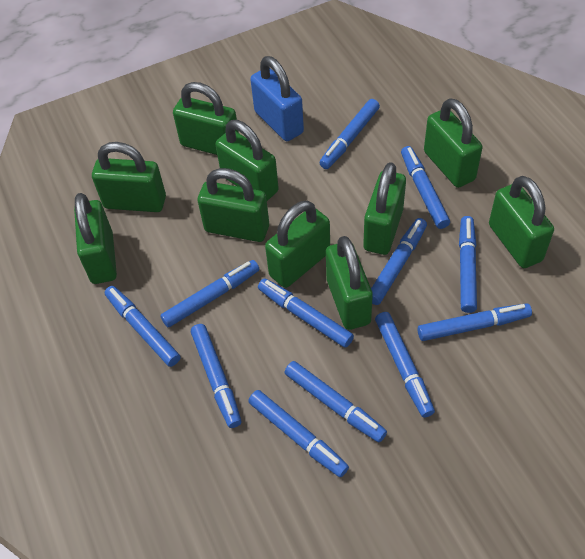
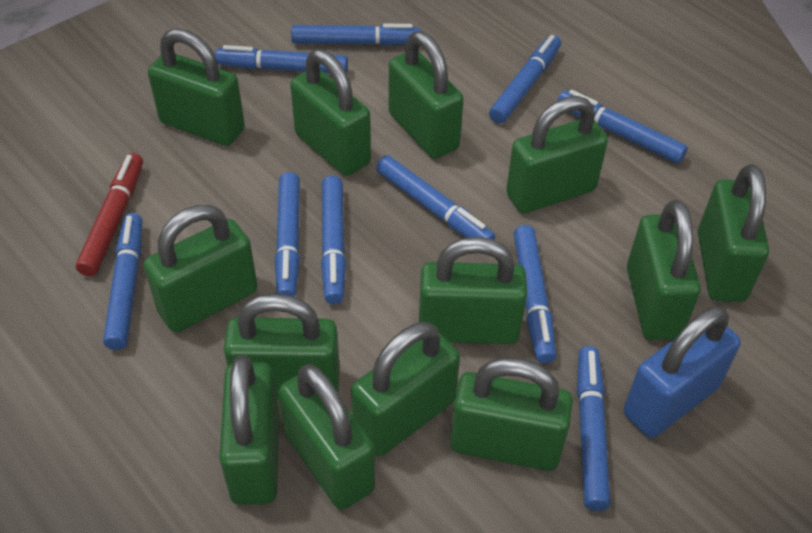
blue marker: 12 -> 10
green padlock: 10 -> 13
red marker: 0 -> 1

